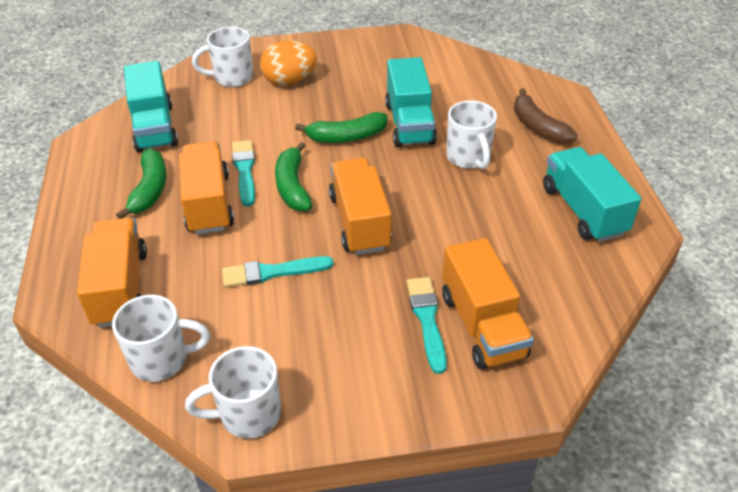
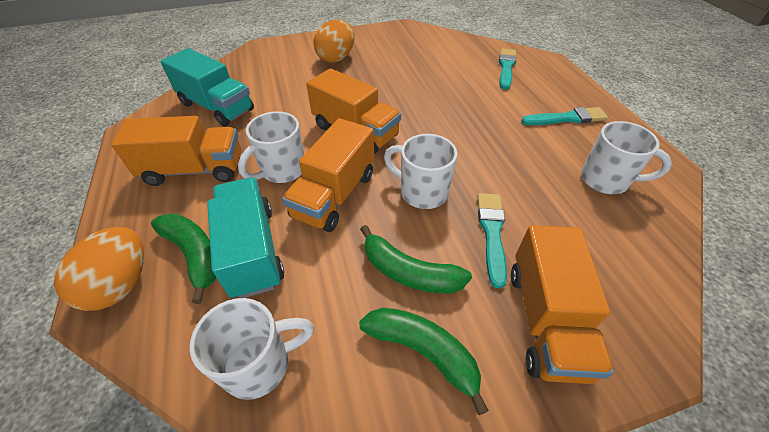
brown banana: 1 -> 0
orange egg: 1 -> 2
turquoise truck: 3 -> 2

